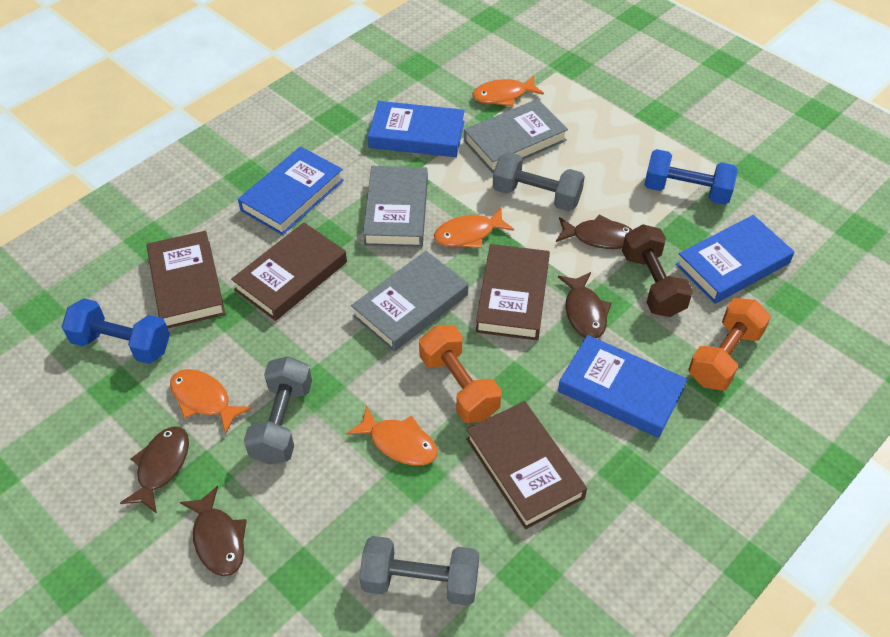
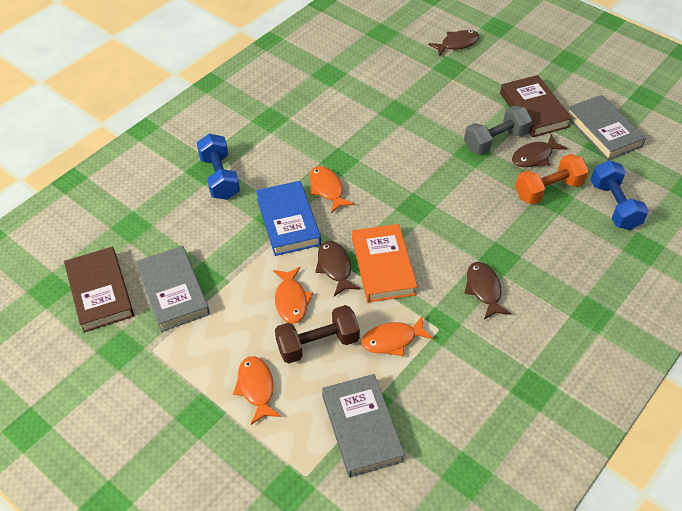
blue book: 4 -> 1
brown book: 4 -> 2
grey dumbbell: 3 -> 1
orange book: 0 -> 1
orange dumbbell: 2 -> 1

